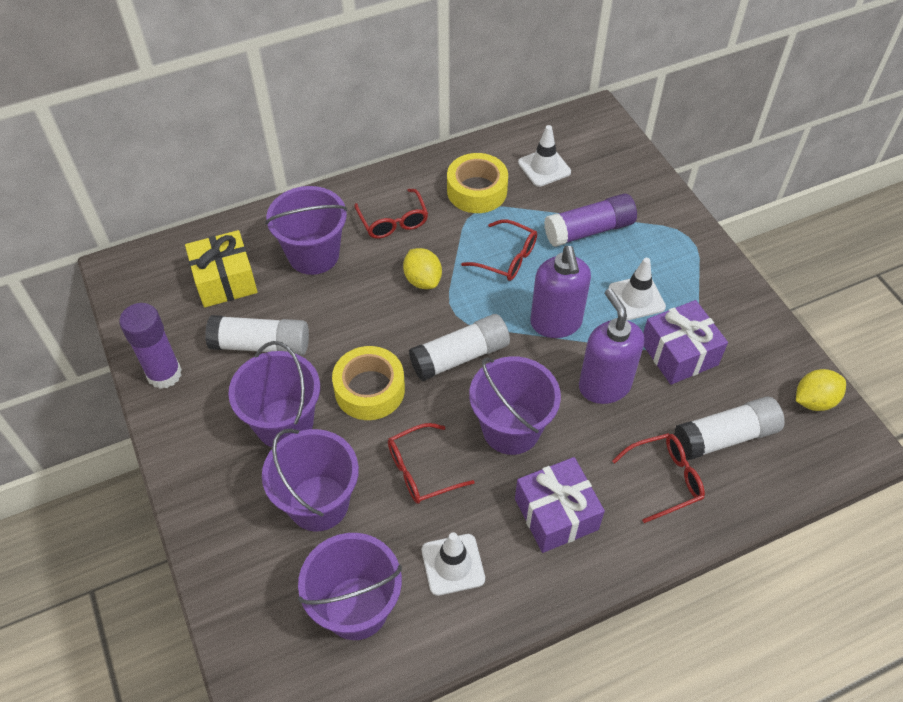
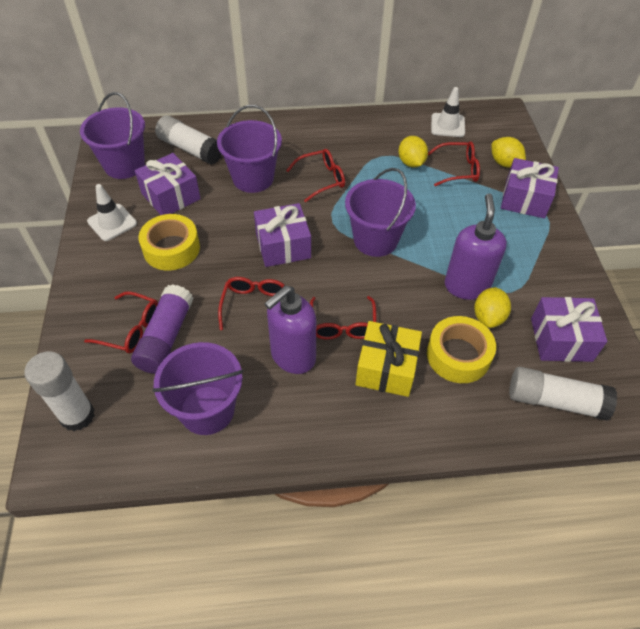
purple bucket: 5 -> 4
purple gift: 2 -> 4
purple glue stick: 2 -> 1
red glasses: 4 -> 5
white traffic cone: 3 -> 2
yellow lemon: 2 -> 3

